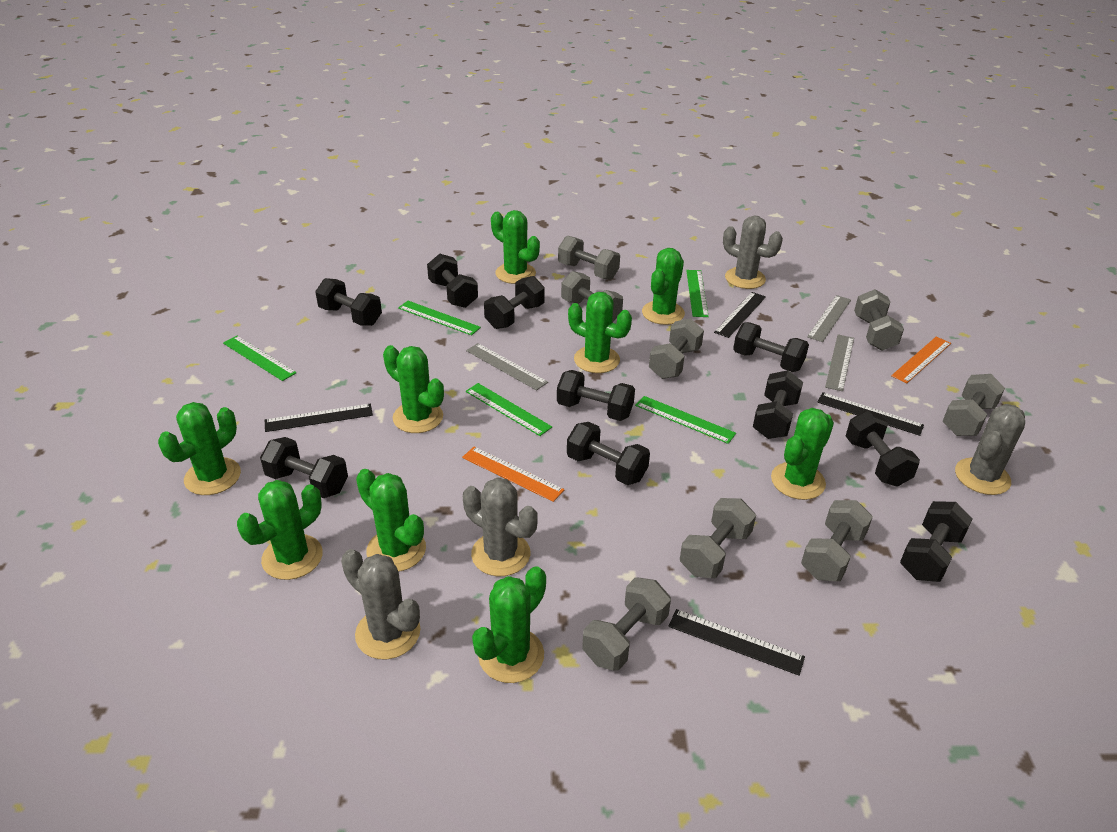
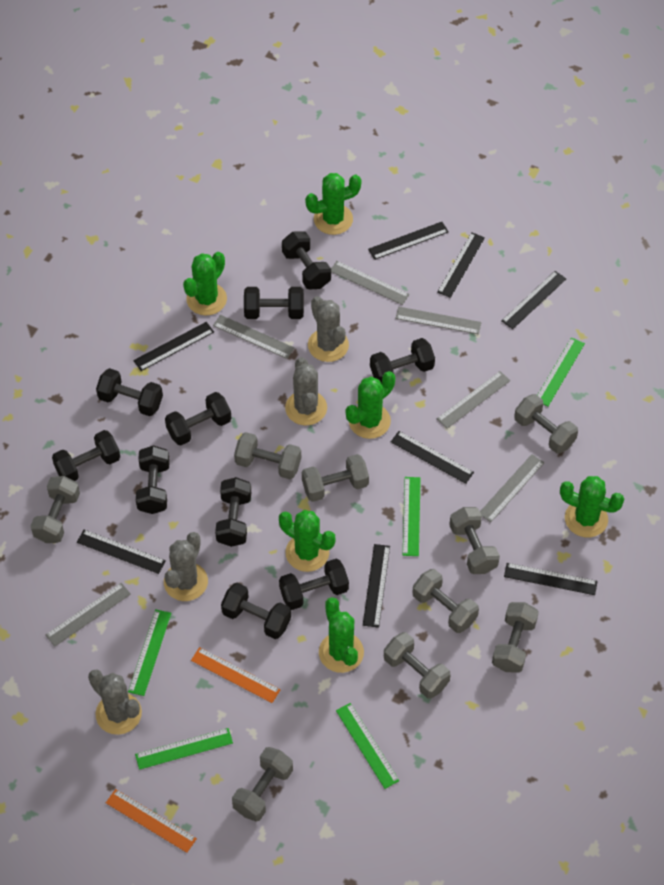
black ruler: 4 -> 8
green cactus: 9 -> 6
grey dumbbell: 8 -> 9
grey ruler: 3 -> 6

